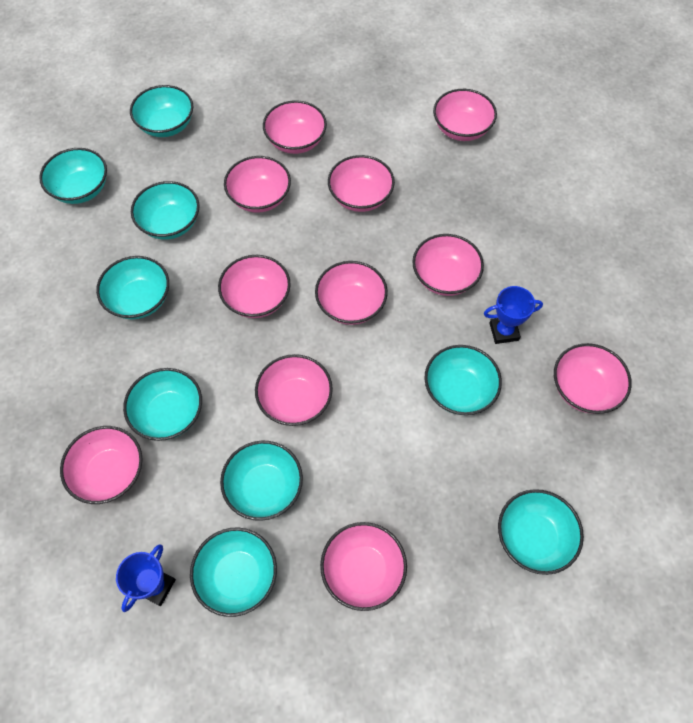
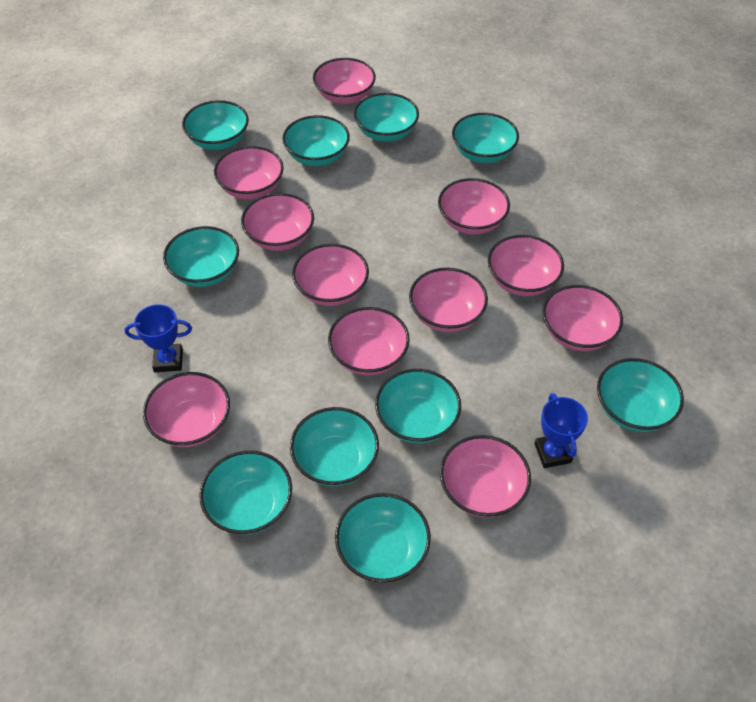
turquoise bowl: 9 -> 10

